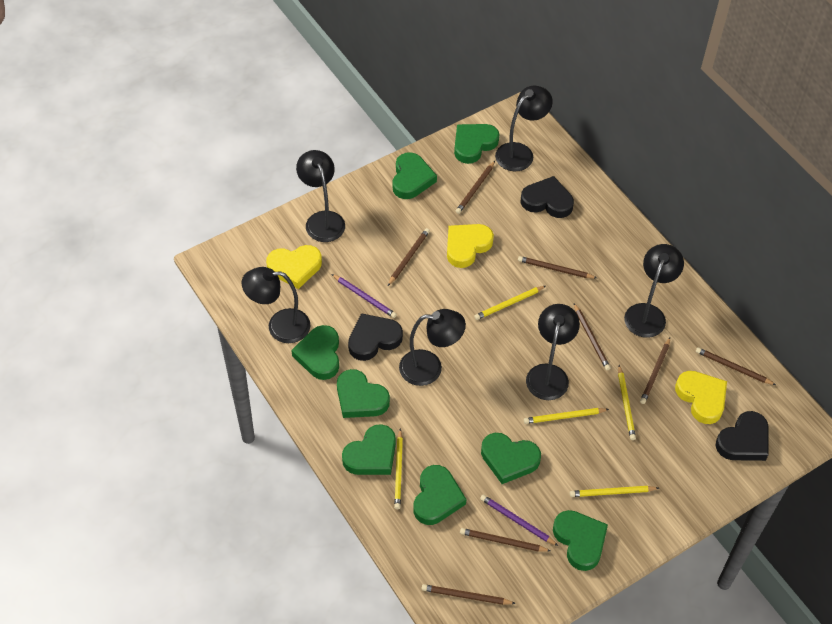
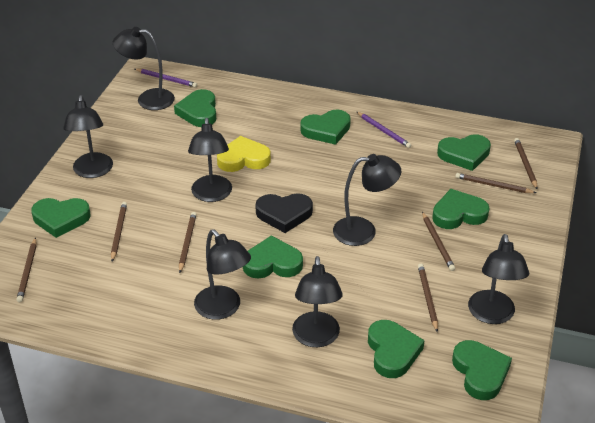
black heart: 3 -> 1
black lamp: 6 -> 7
brown pencil: 8 -> 7
yellow heart: 3 -> 1
yellow pencil: 5 -> 0

